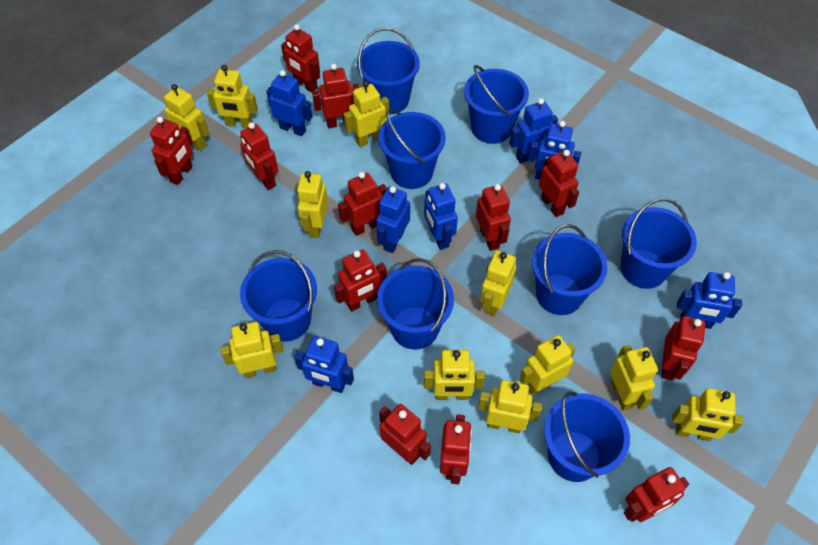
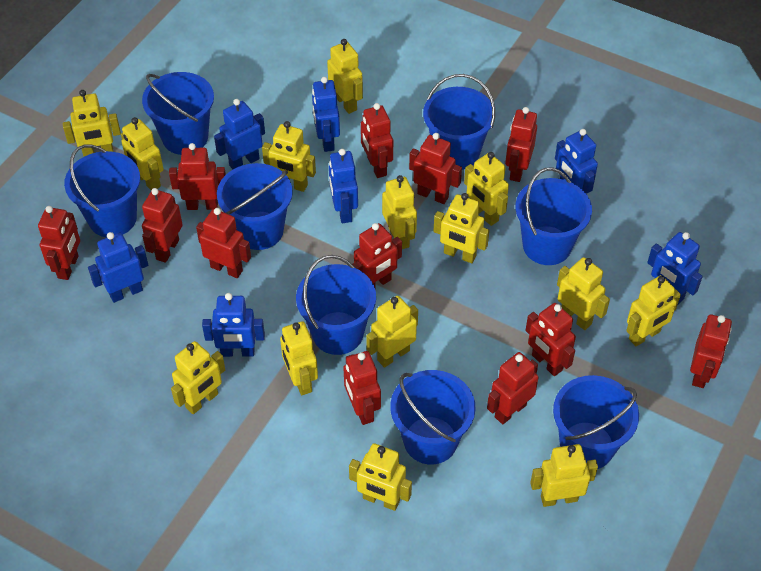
yellow robot: 11 -> 14

